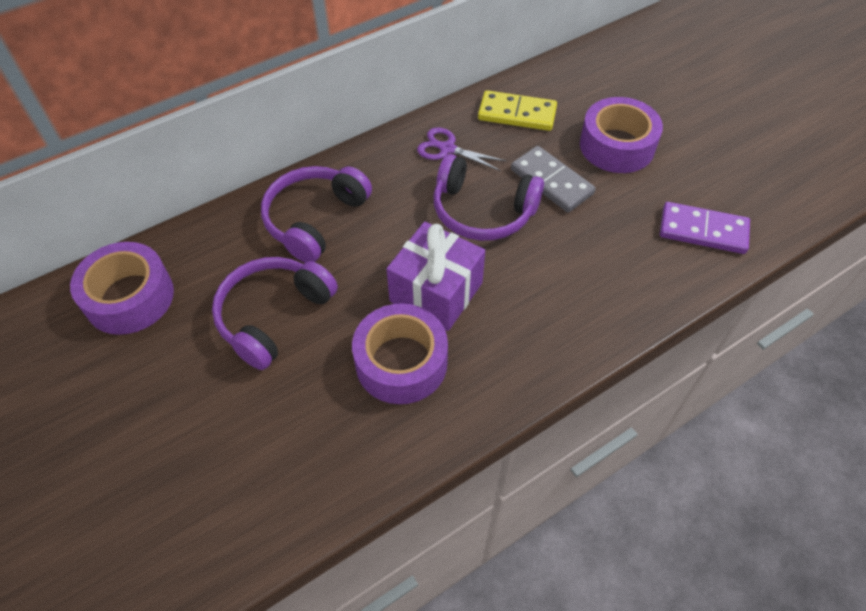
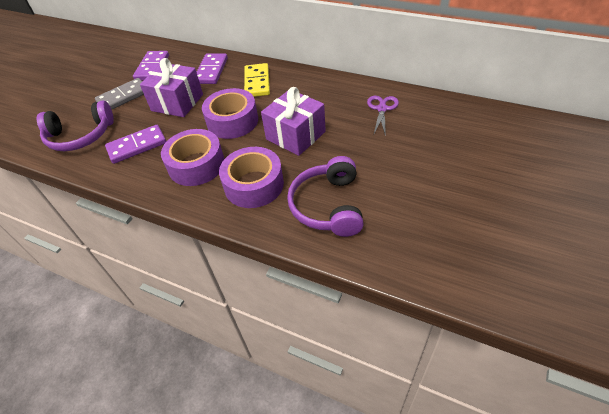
purple domino: 1 -> 3
purple gift: 1 -> 2
purple headphones: 3 -> 2

